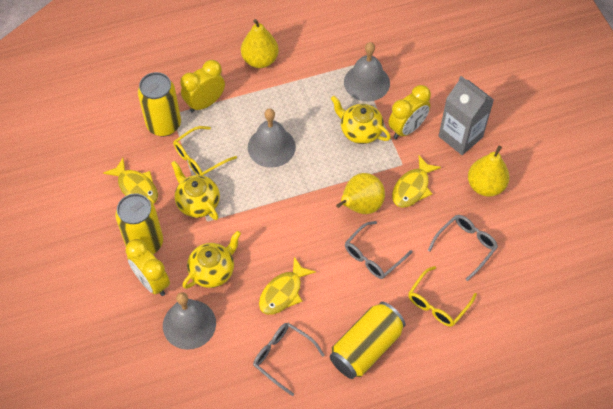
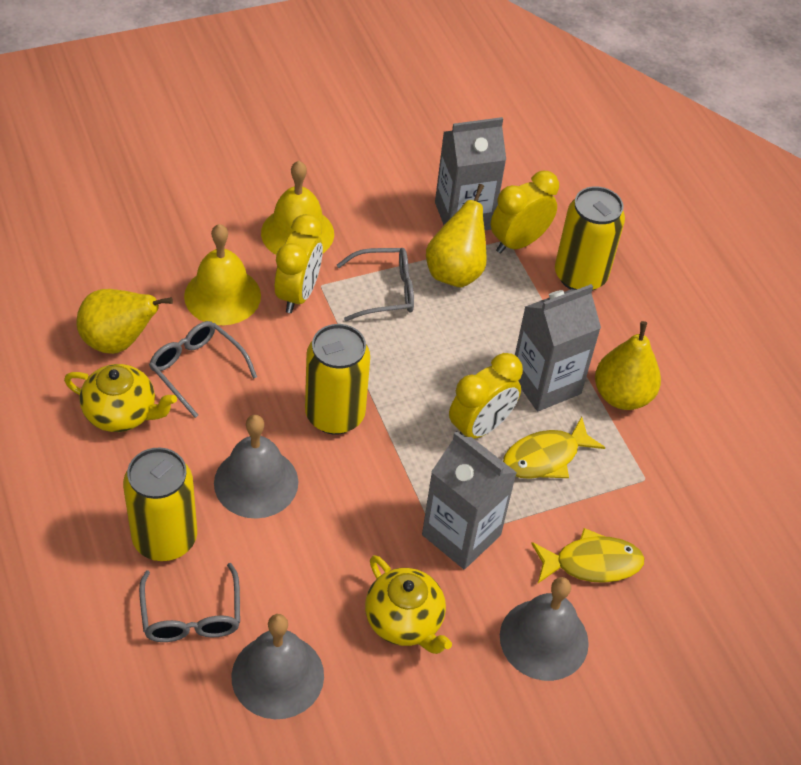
grey carton: 1 -> 3
yellow bell: 0 -> 2
yellow fish: 3 -> 2
yellow glasses: 2 -> 0
yellow teapot: 3 -> 2

